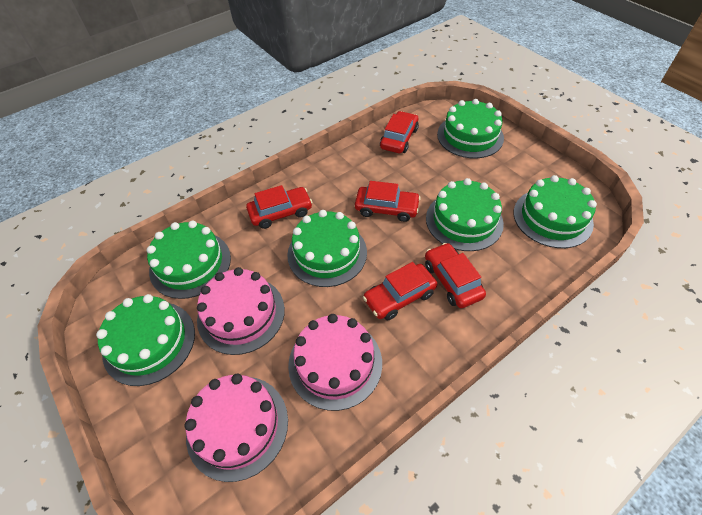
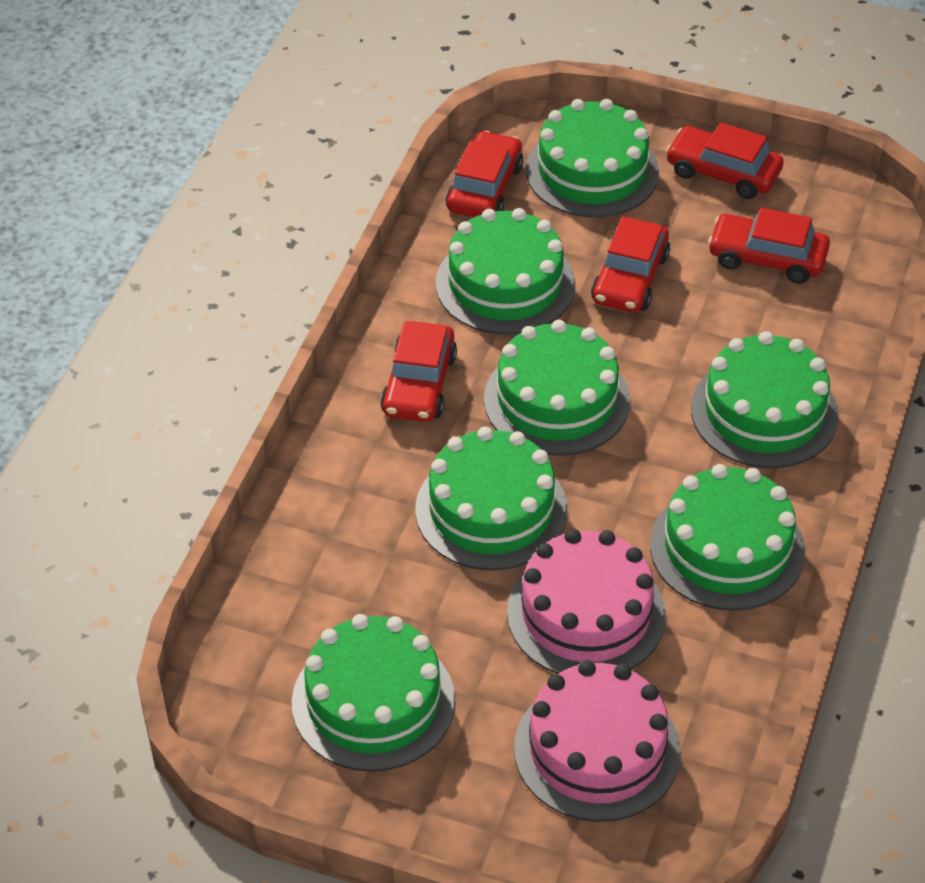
green cake: 6 -> 7
pink cake: 3 -> 2

